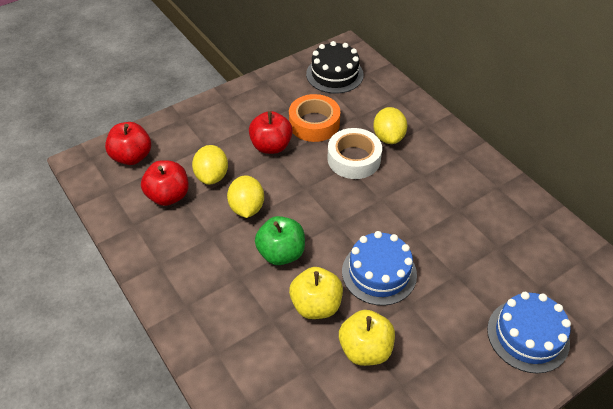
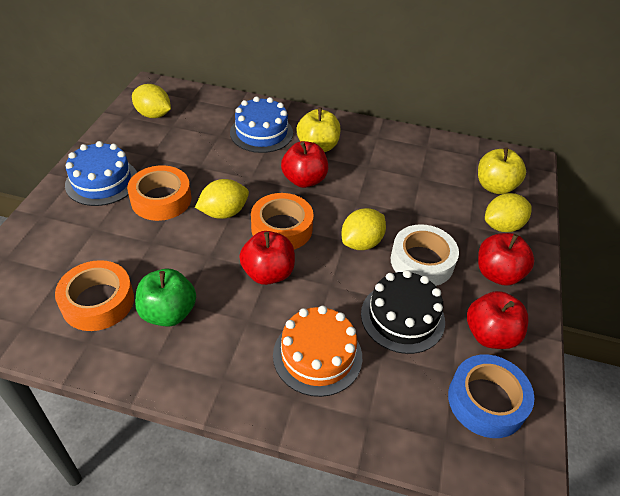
blue tape: 0 -> 1
orange cake: 0 -> 1
orange tape: 1 -> 3
red apple: 3 -> 4
yellow lemon: 3 -> 4

